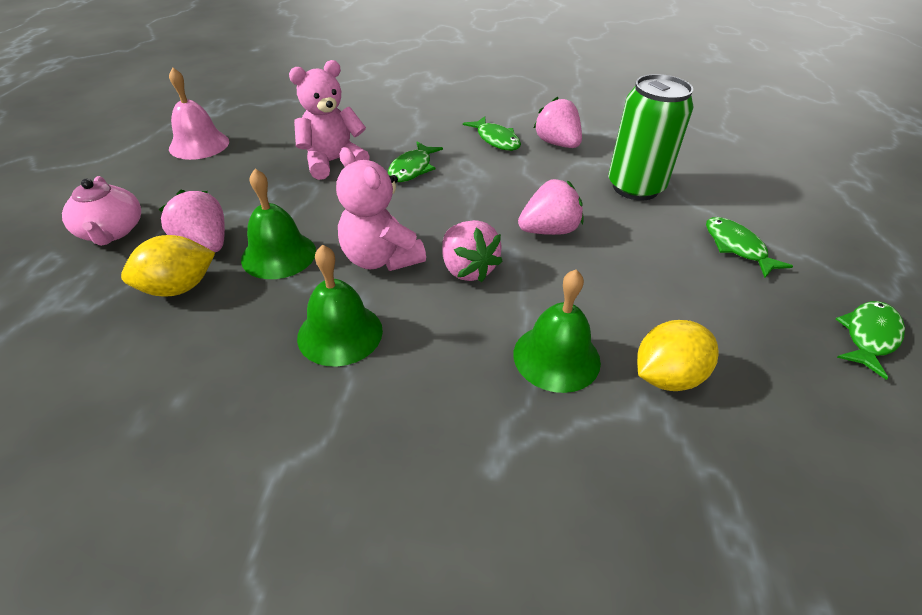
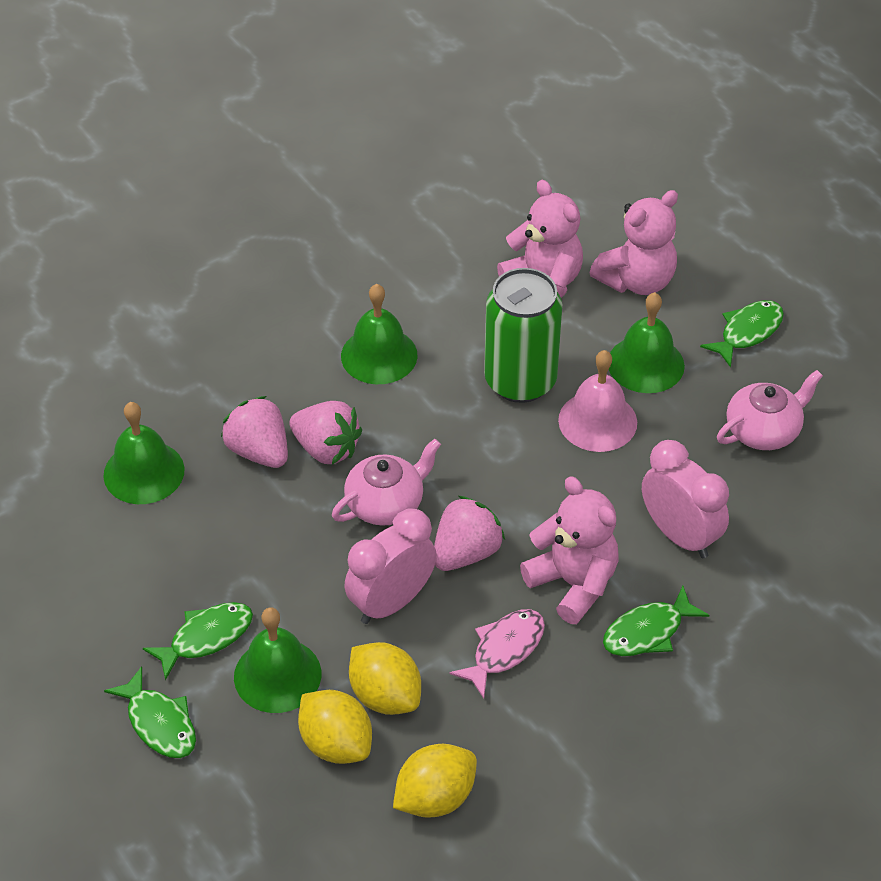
green bell: 3 -> 4
pink clock: 0 -> 2
pink fish: 0 -> 1
pink strawberry: 4 -> 3
pink teapot: 1 -> 2
pink teddy bear: 2 -> 3
yellow lemon: 2 -> 3

